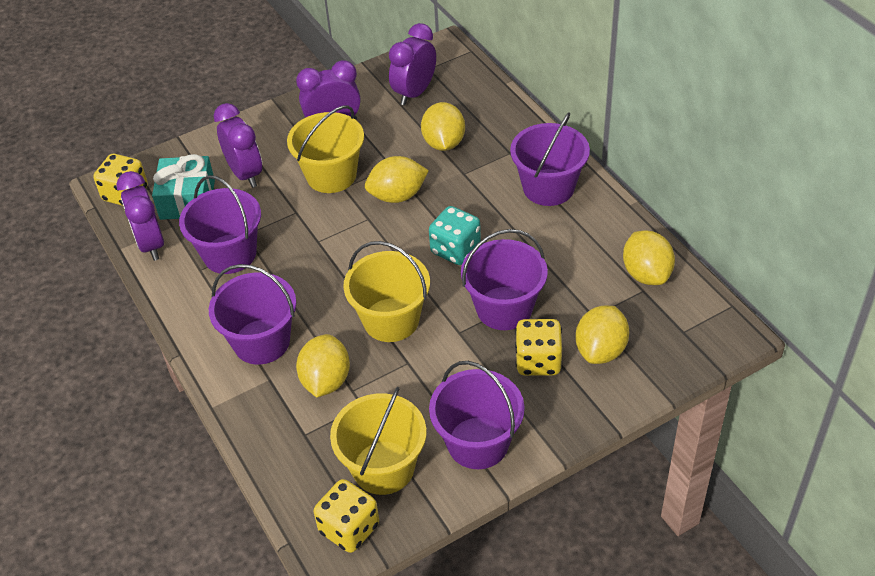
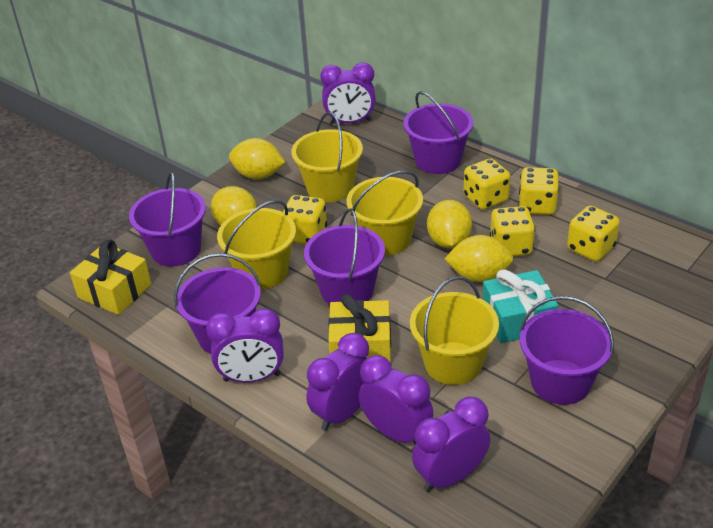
purple clock: 4 -> 5
turquoise dice: 1 -> 0
yellow bucket: 3 -> 4
yellow dice: 3 -> 5
yellow gift: 0 -> 2
yellow lemon: 5 -> 4

